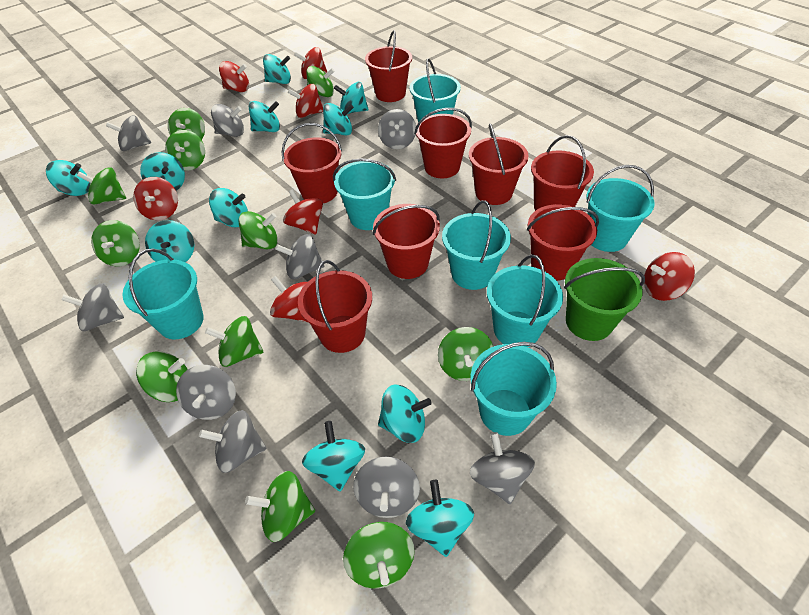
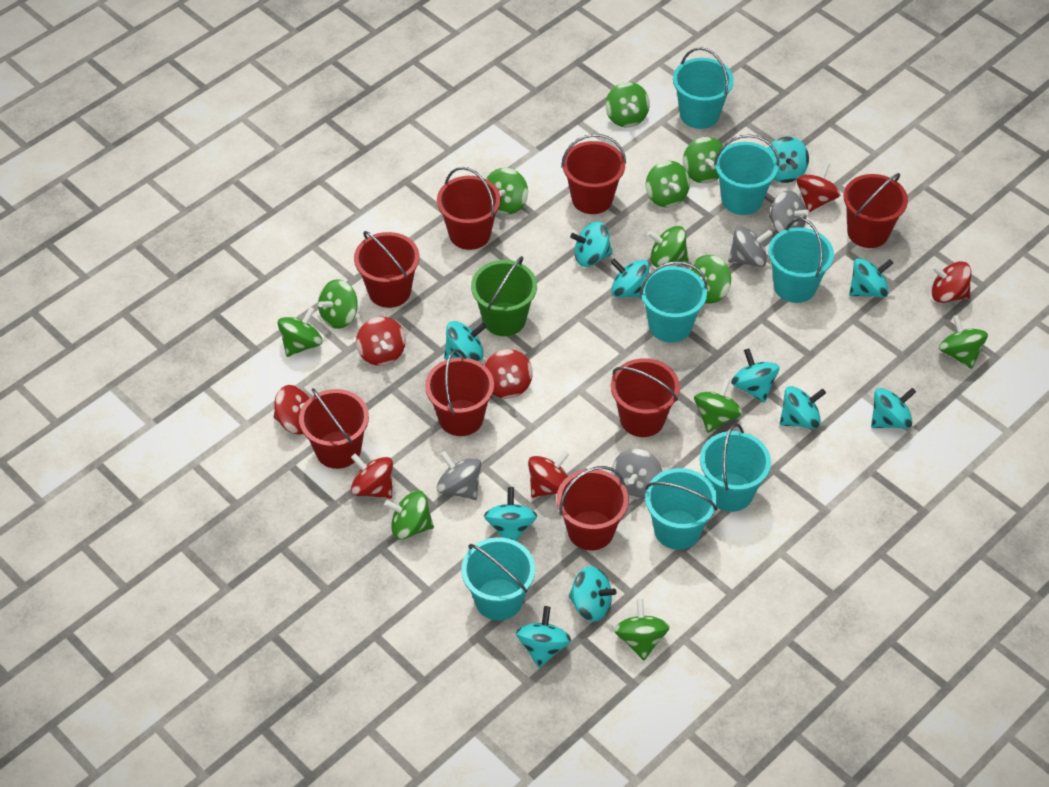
green spinning top: 11 -> 12
grey spinning top: 9 -> 4

